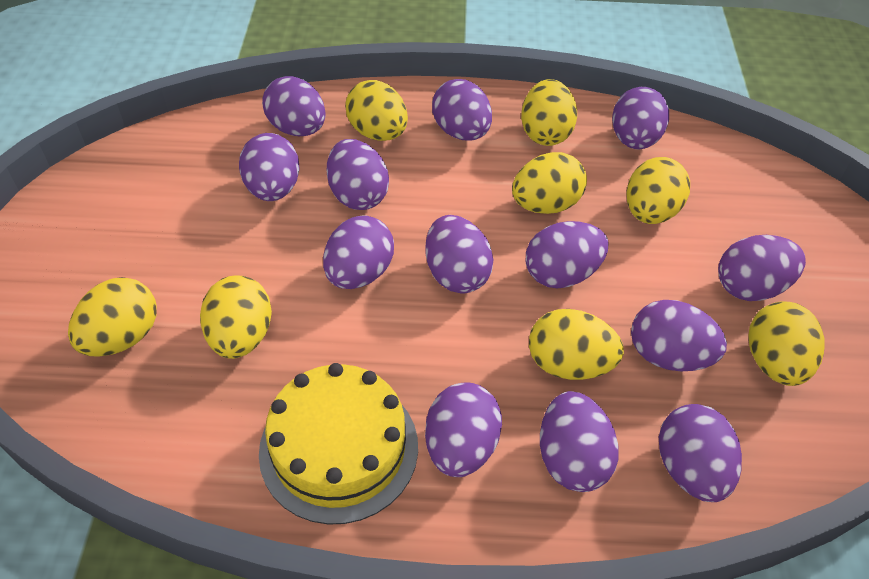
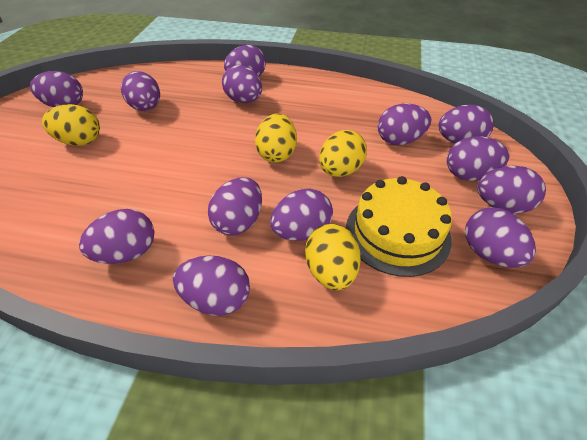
yellow egg: 8 -> 4

